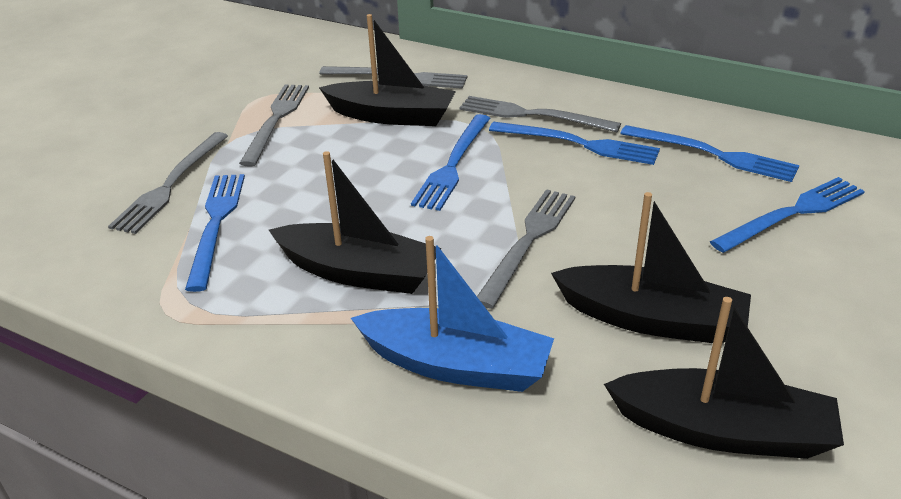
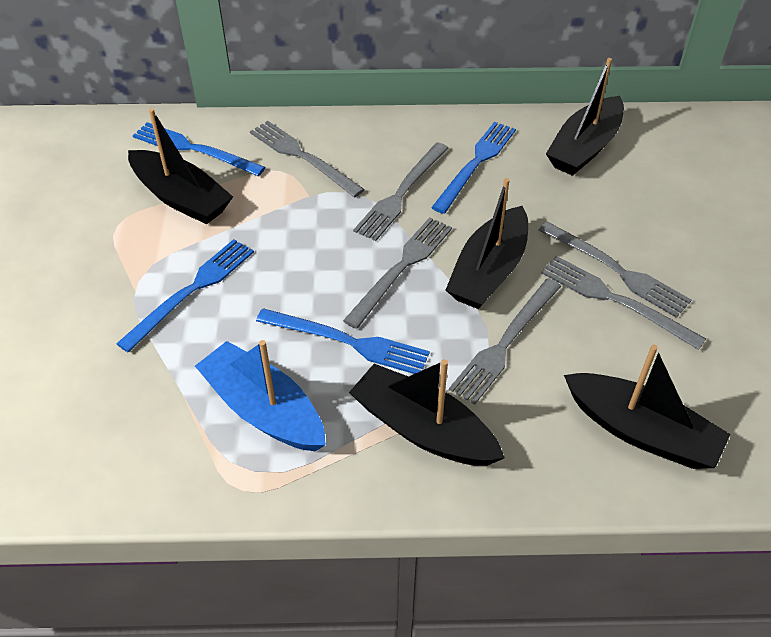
black boat: 4 -> 5
blue fork: 5 -> 4
grey fork: 5 -> 6

